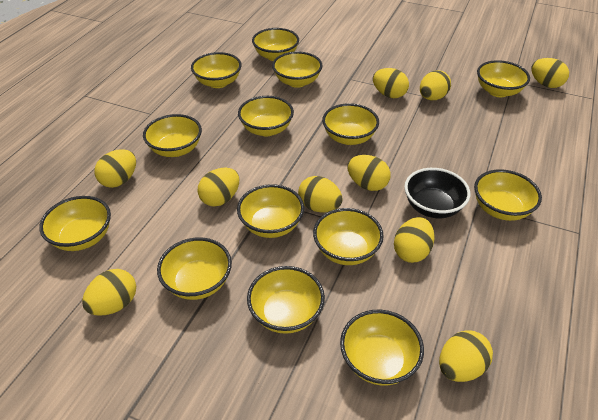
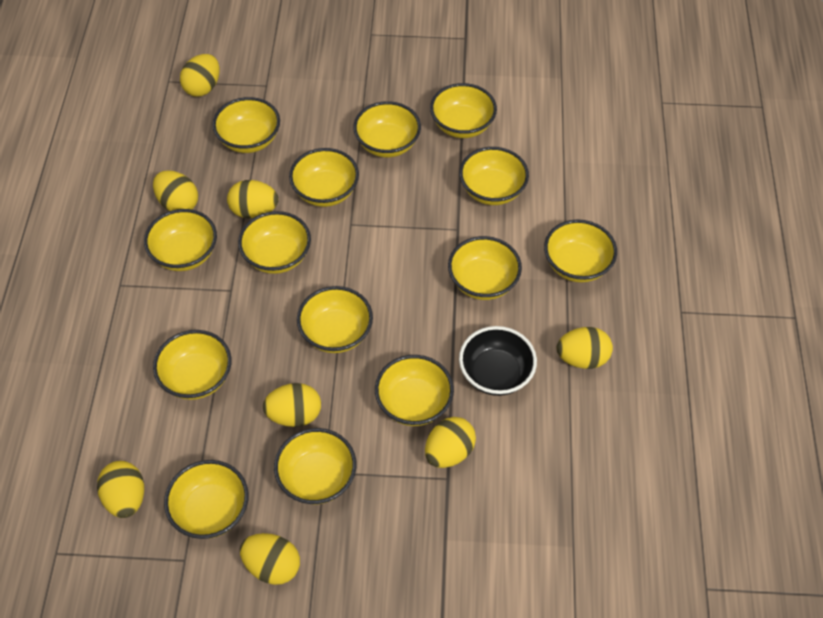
yellow egg: 10 -> 8

